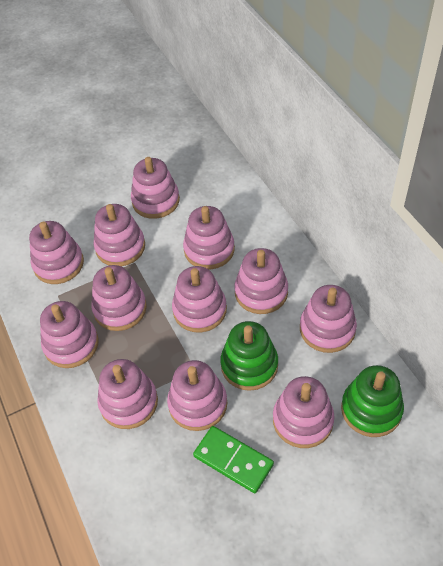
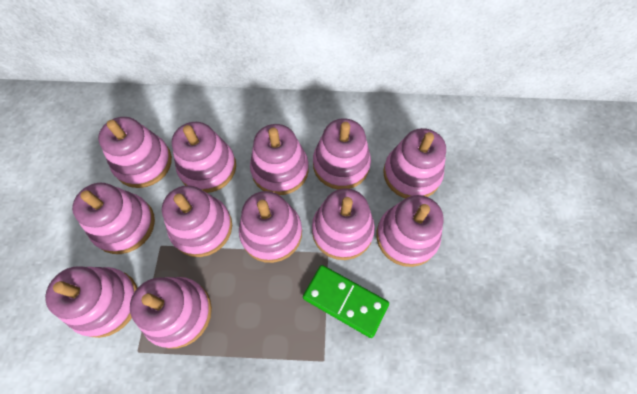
green stacking toy: 2 -> 0

